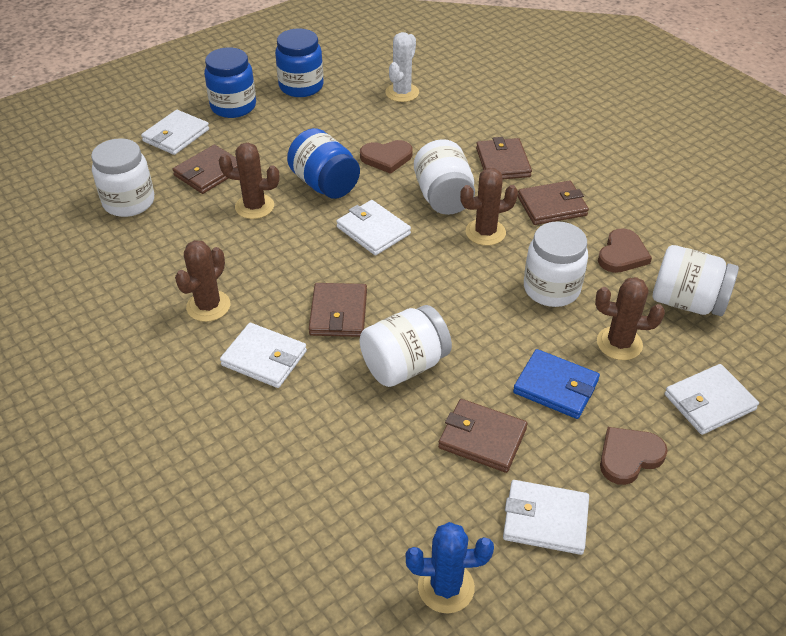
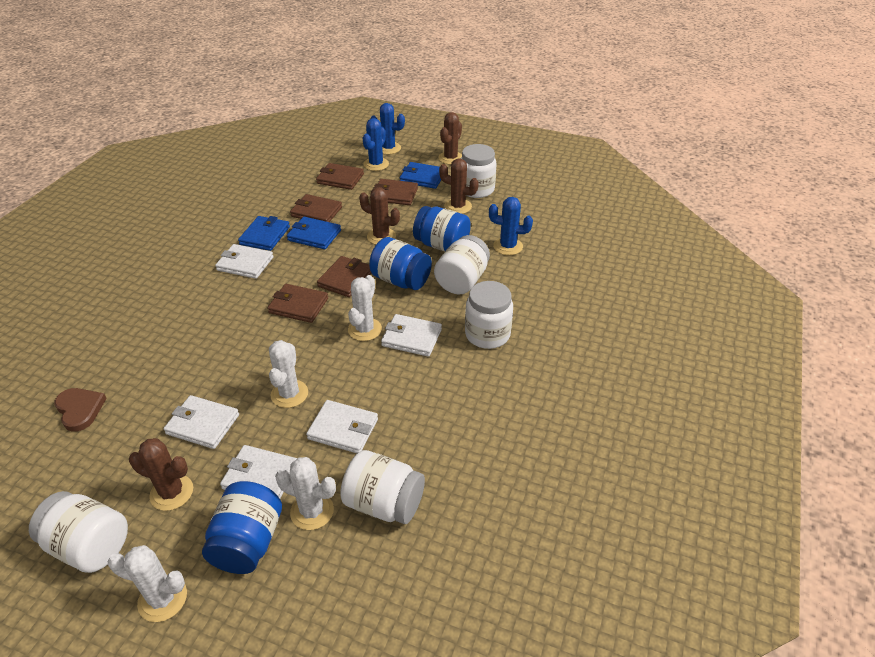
blue cactus: 1 -> 3
blue wallet: 1 -> 3
brown heart: 3 -> 1
white cactus: 1 -> 4

